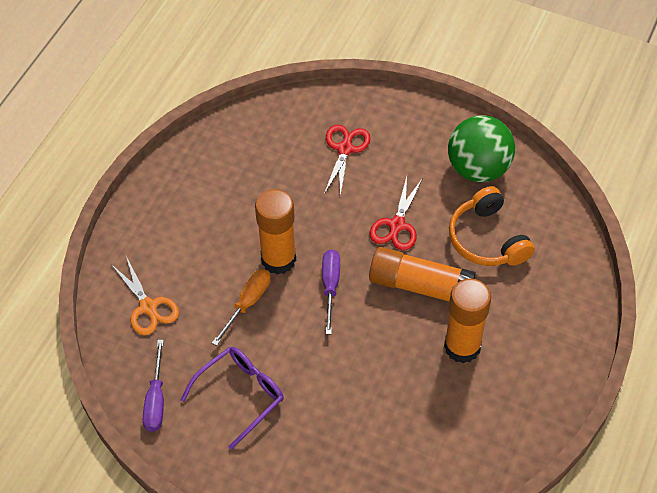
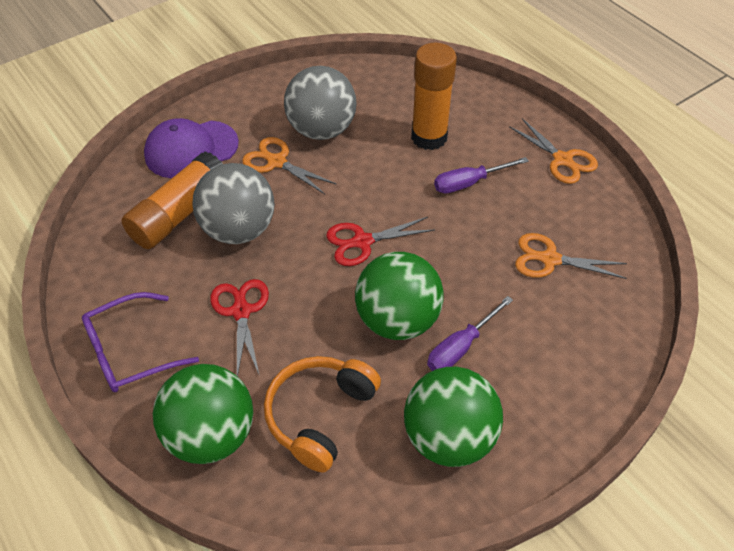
green ball: 1 -> 3
grey ball: 0 -> 2
orange glue stick: 3 -> 2
orange scissors: 1 -> 3
orange screwdriver: 1 -> 0
purple cap: 0 -> 1

